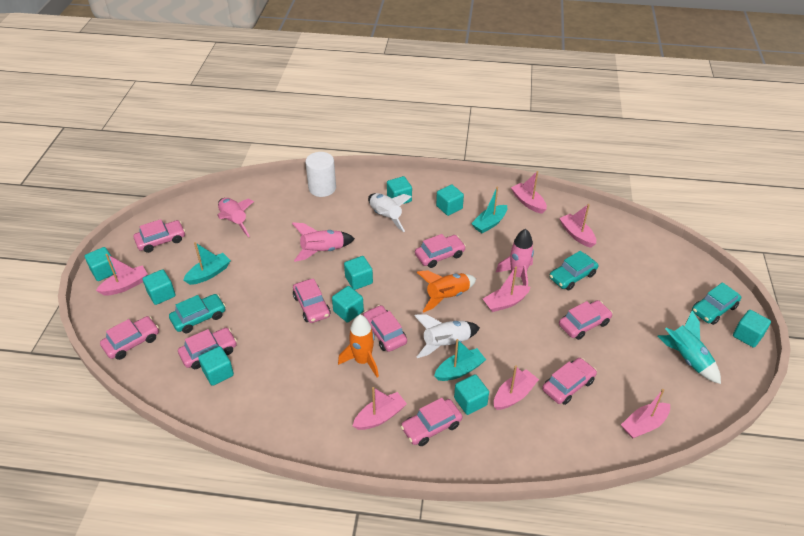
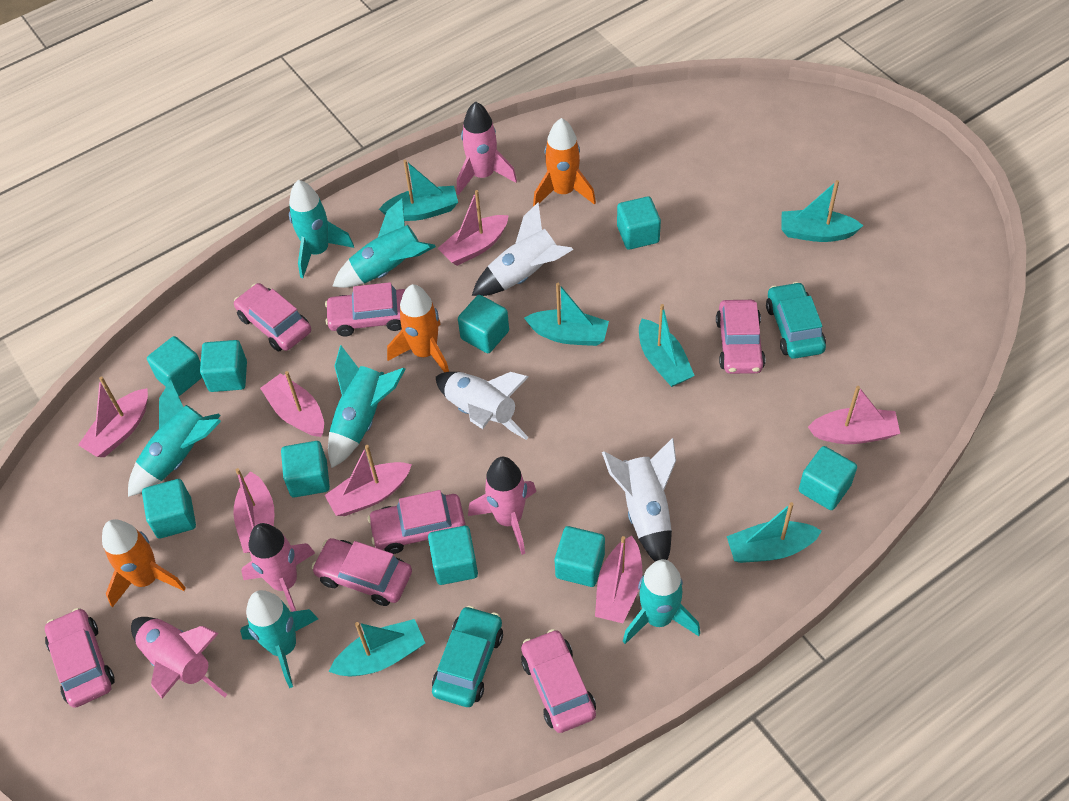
orange rocket: 2 -> 3
pink car: 9 -> 7
pink rocket: 3 -> 4
turquoise boat: 3 -> 6
turquoise car: 3 -> 2
turquoise rocket: 1 -> 6
white cylinder: 1 -> 0
white rocket: 2 -> 3

